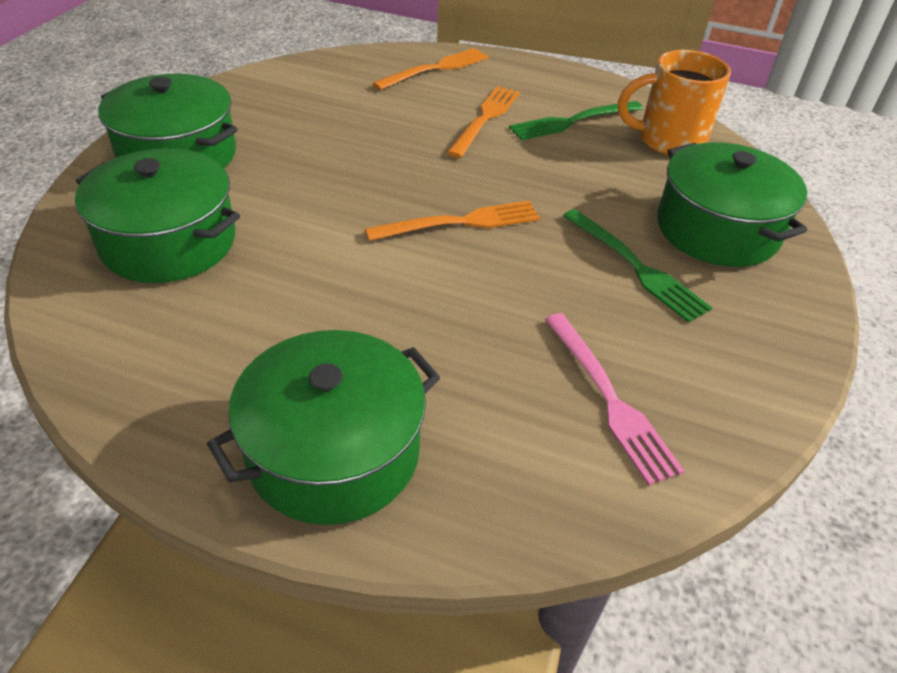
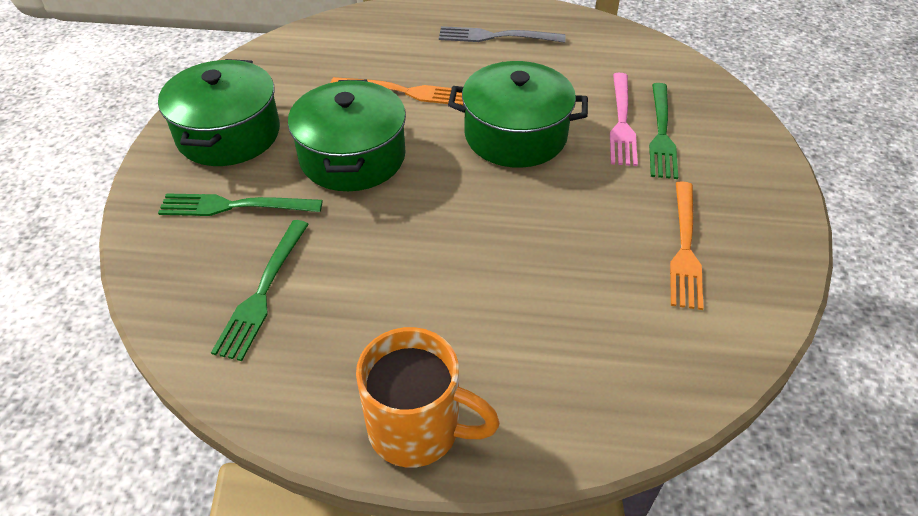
green fork: 2 -> 3
green pot: 4 -> 3
grey fork: 0 -> 1
orange fork: 3 -> 2

